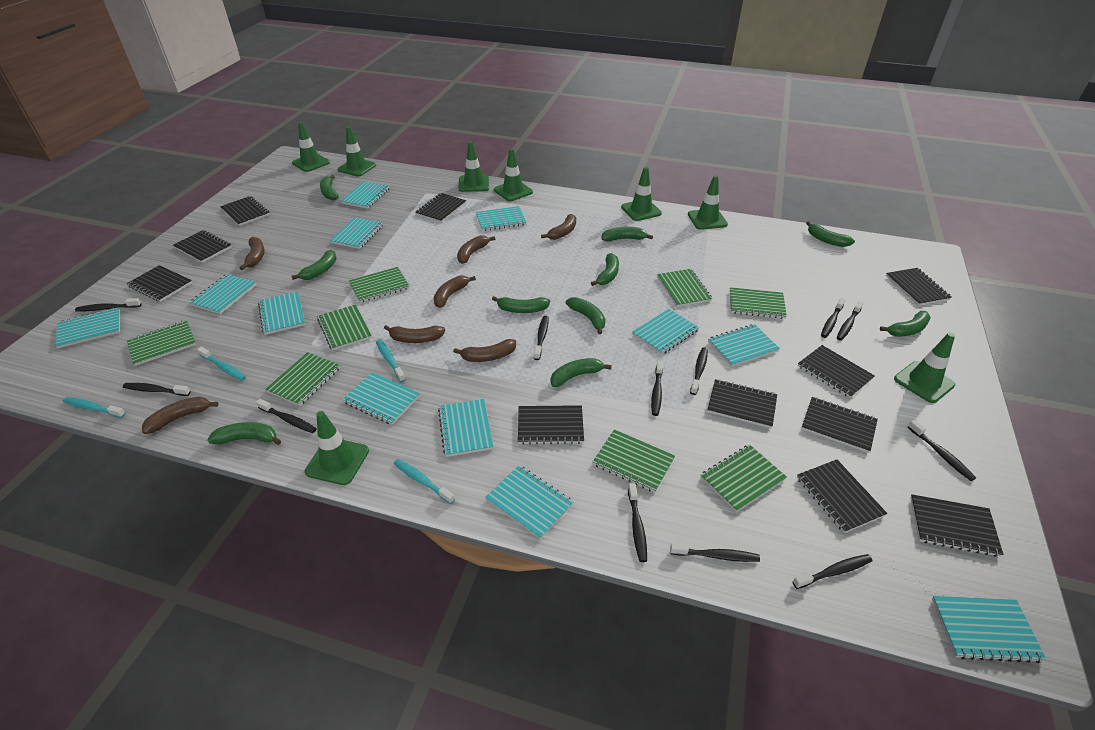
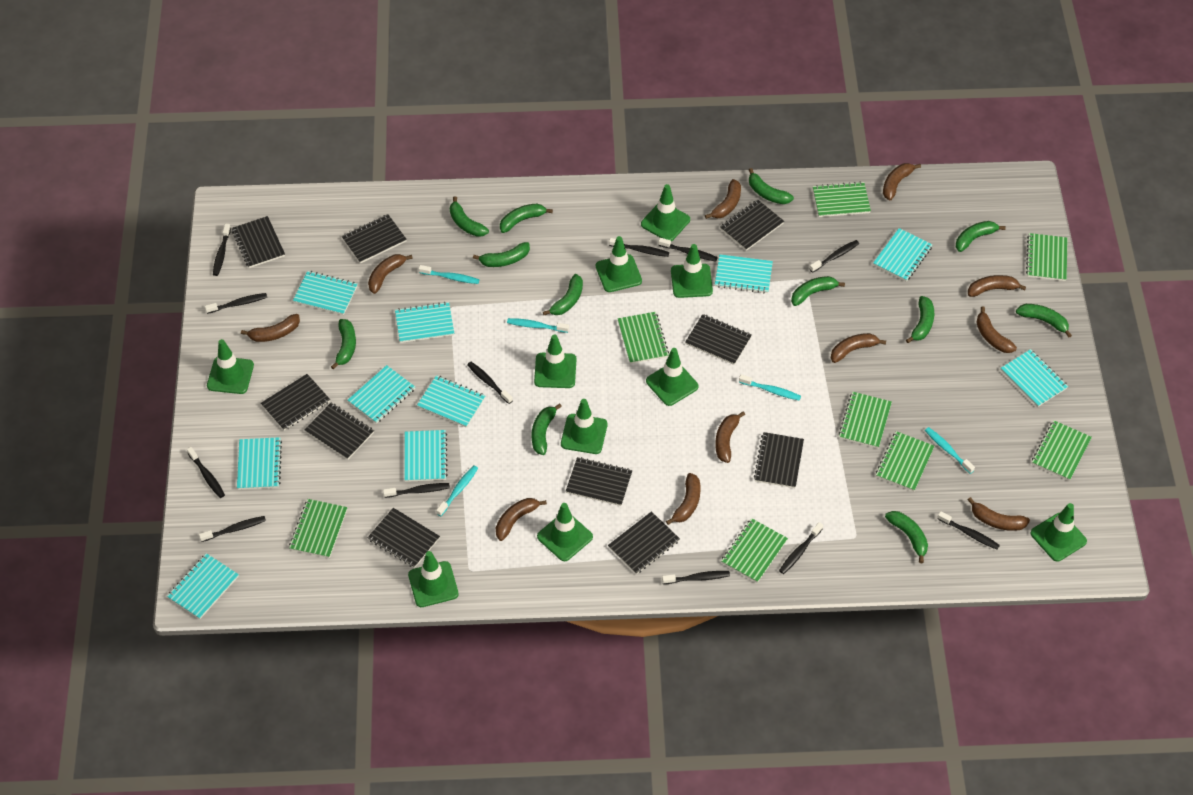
black notebook: 11 -> 10
brown banana: 7 -> 11
green banana: 10 -> 12
green traffic cone: 8 -> 10
turquoise notebook: 12 -> 10
turquoise toothbrush: 4 -> 5

